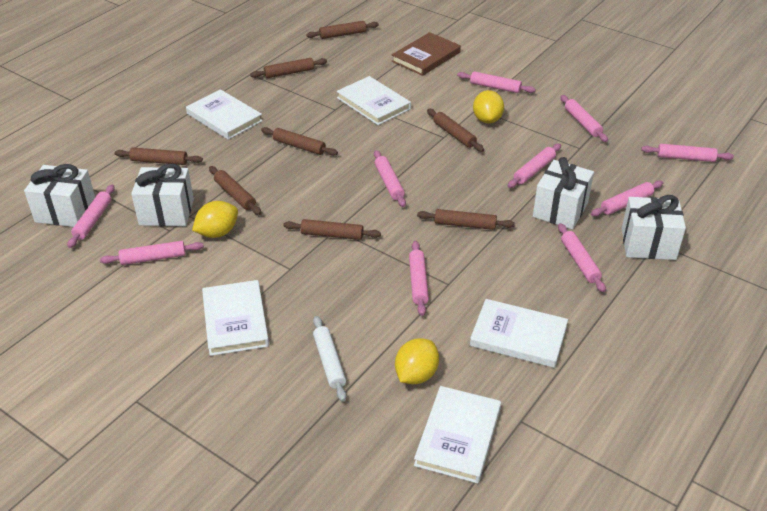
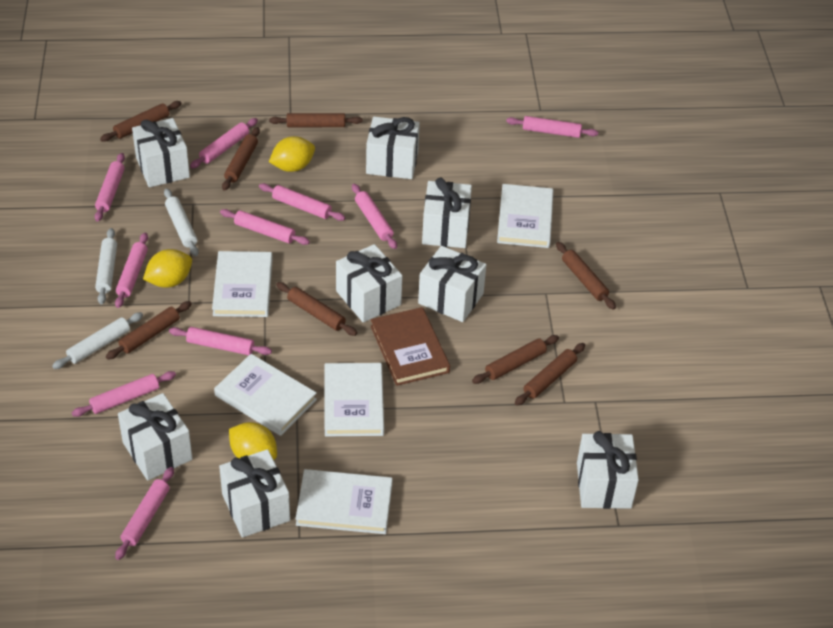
white gift: 4 -> 8
white rolling pin: 1 -> 3

